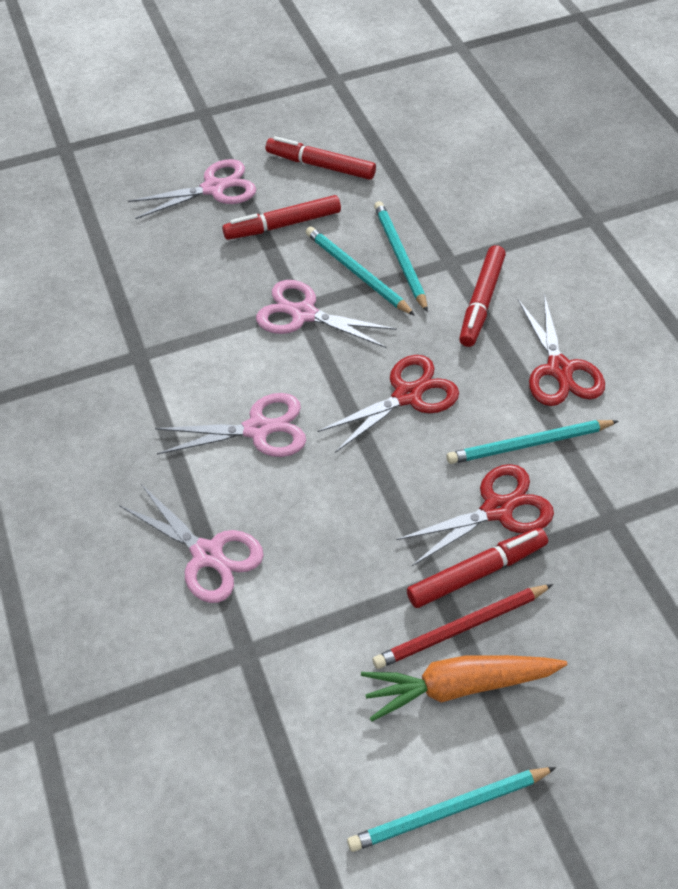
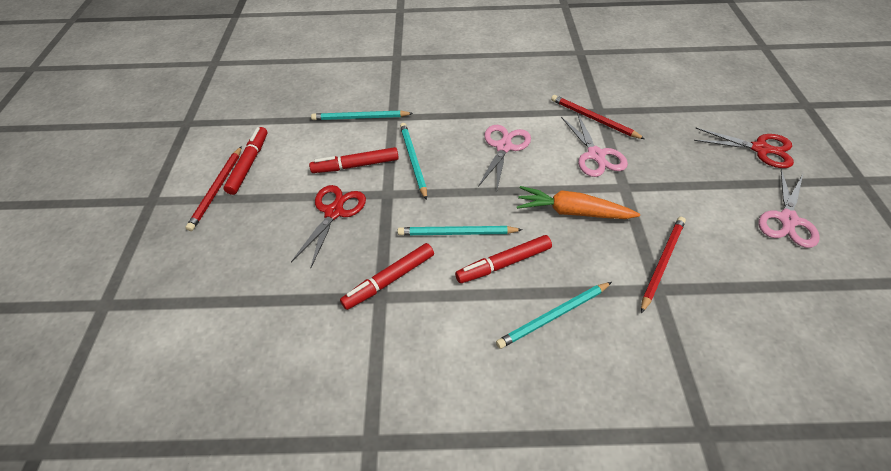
pink scissors: 4 -> 3
red pencil: 1 -> 3
red scissors: 3 -> 2

